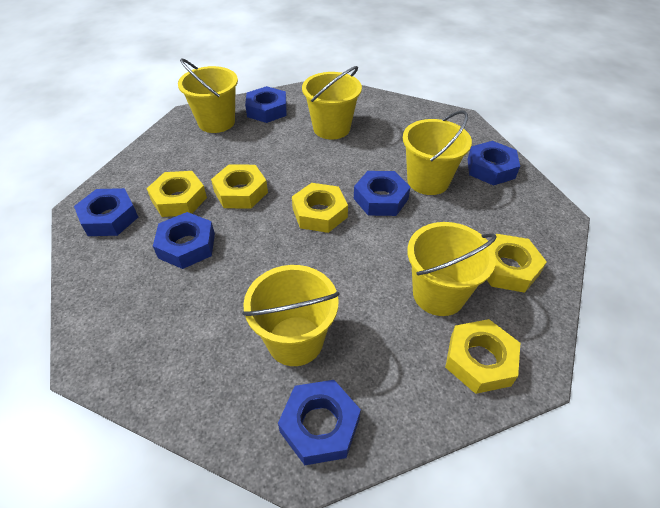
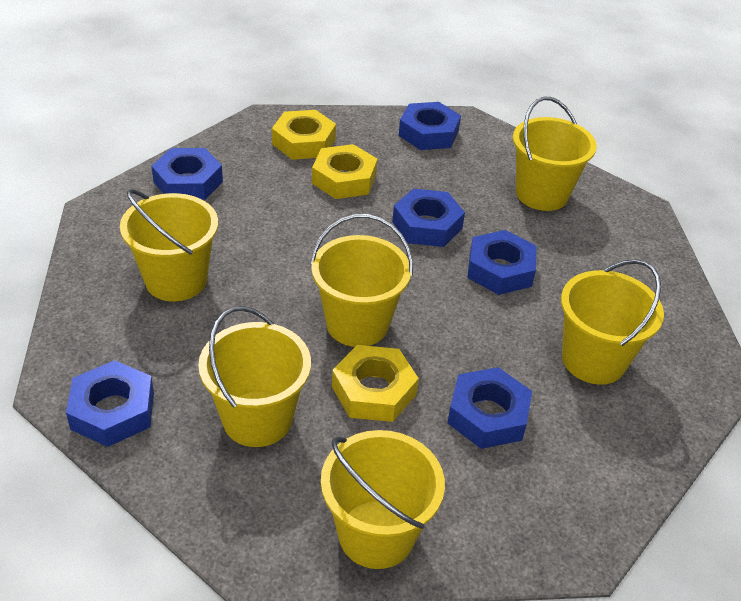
yellow bucket: 5 -> 6
yellow nut: 5 -> 3

